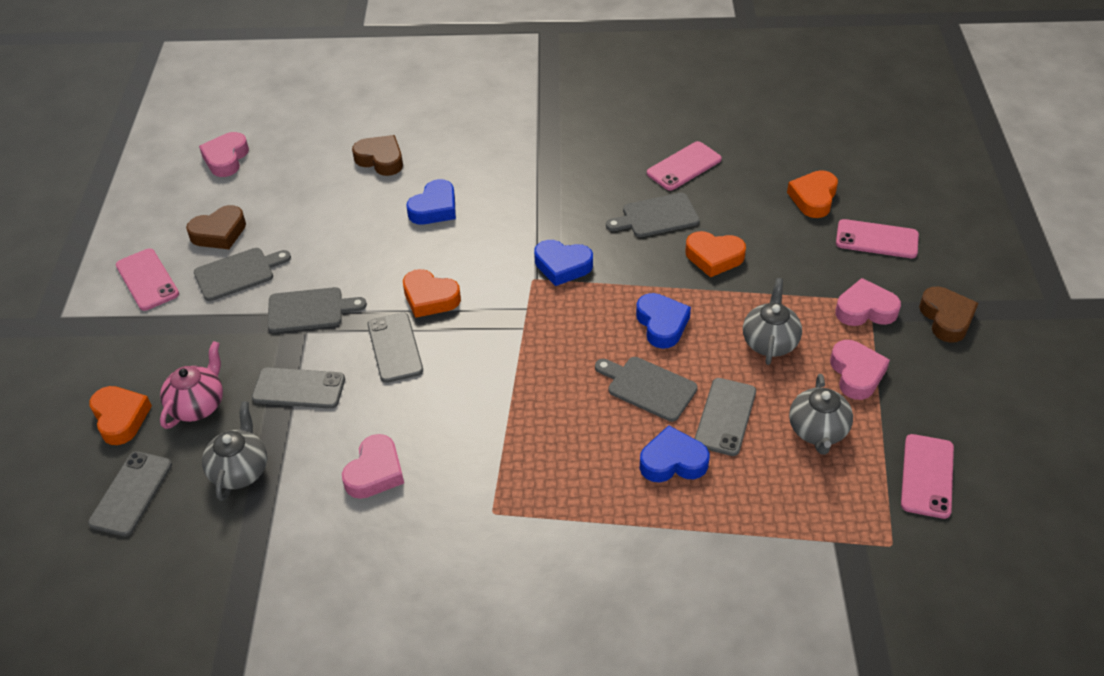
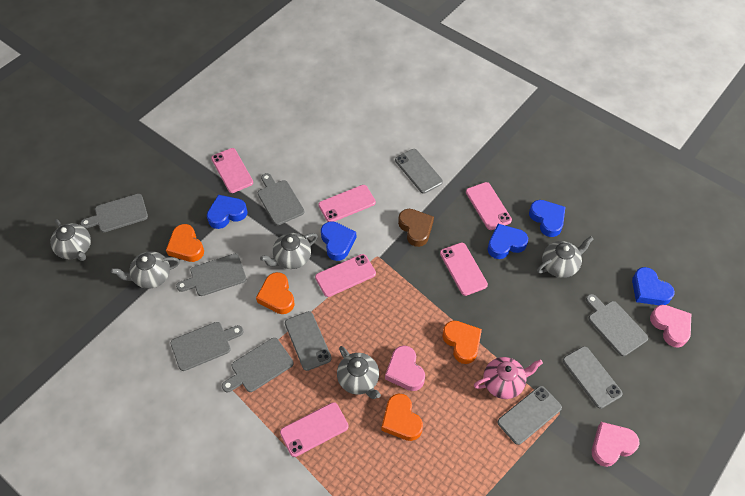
blue heart: 4 -> 5
brown heart: 3 -> 1
grey cutting board: 4 -> 6
grey teapot: 3 -> 5
pink heart: 4 -> 3
pink phone: 4 -> 6

